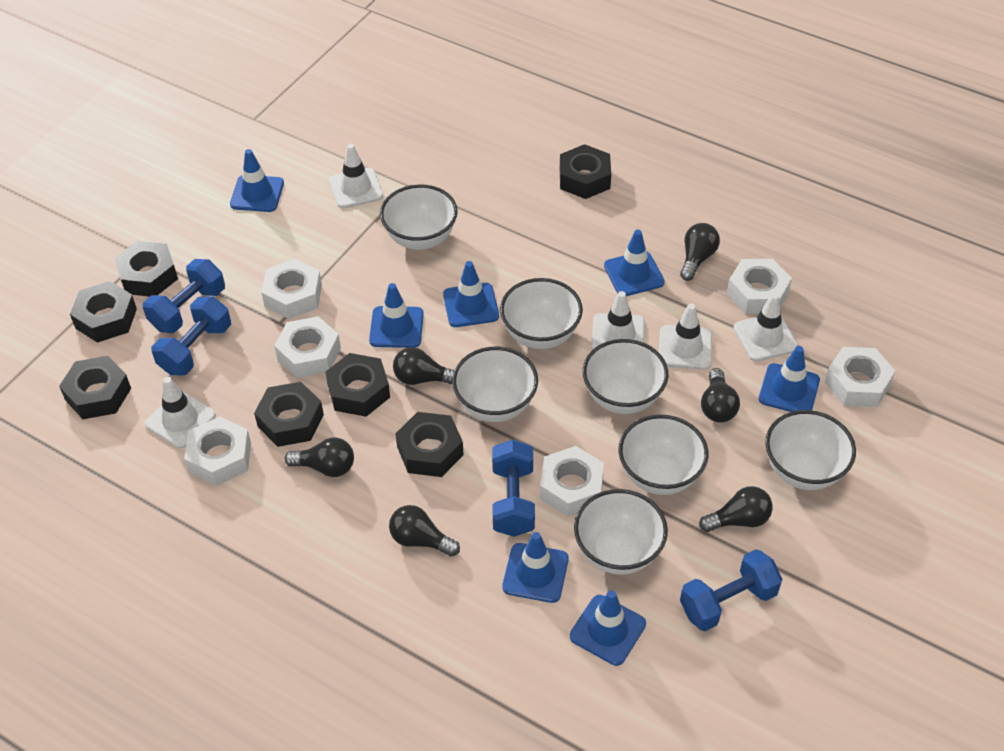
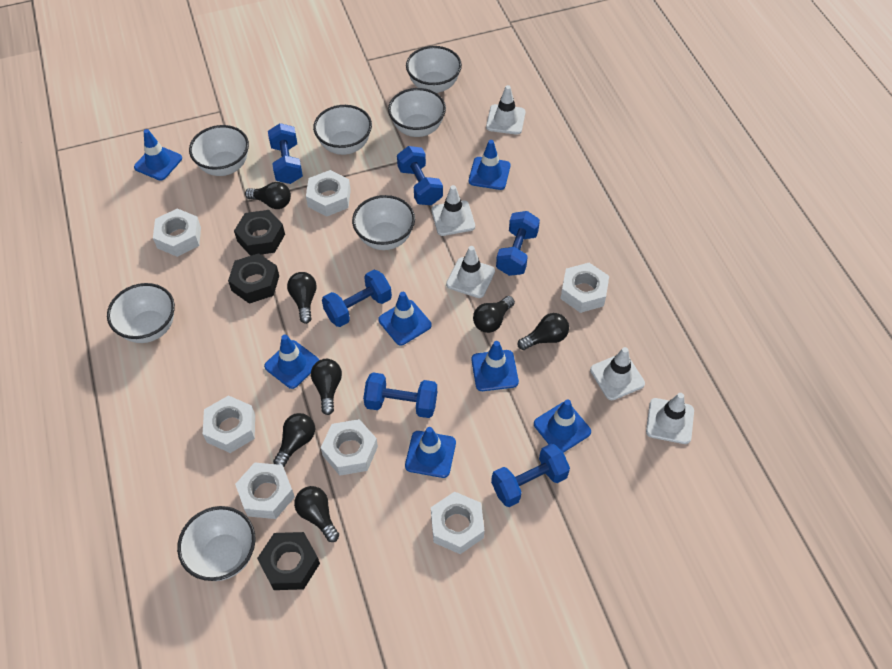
black light bulb: 6 -> 7
black nut: 7 -> 3
blue dumbbell: 4 -> 6
white nut: 6 -> 7

